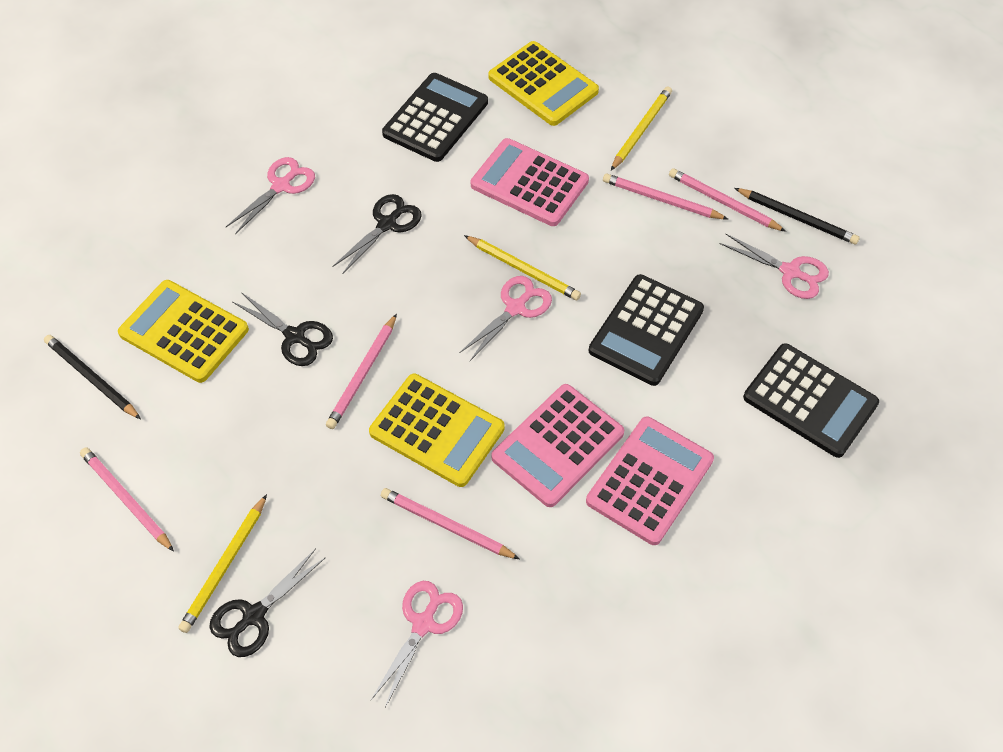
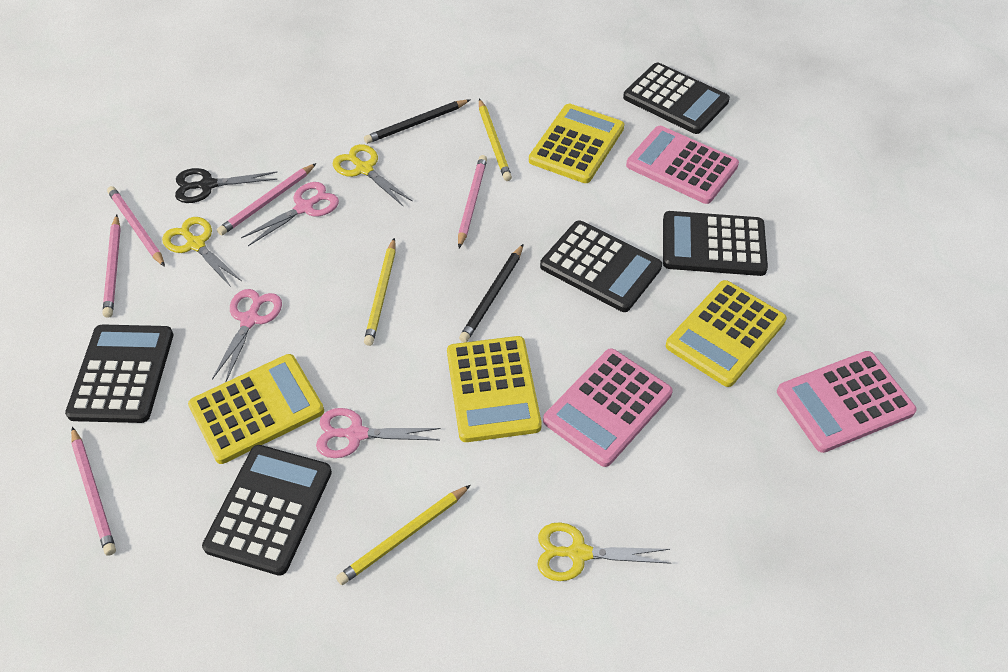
black calculator: 3 -> 5
black scissors: 3 -> 1
pink scissors: 4 -> 3
yellow calculator: 3 -> 4
yellow scissors: 0 -> 3

